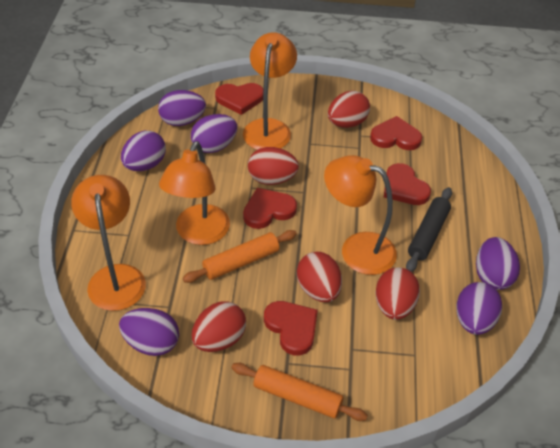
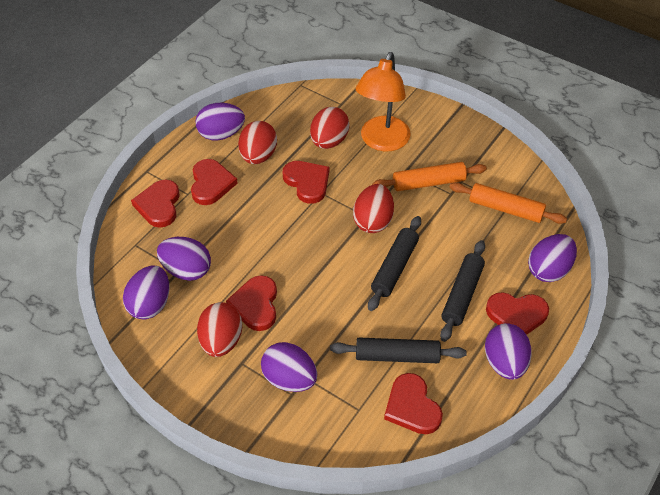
black rolling pin: 1 -> 3
orange lamp: 4 -> 1
red egg: 5 -> 4
red heart: 5 -> 6

